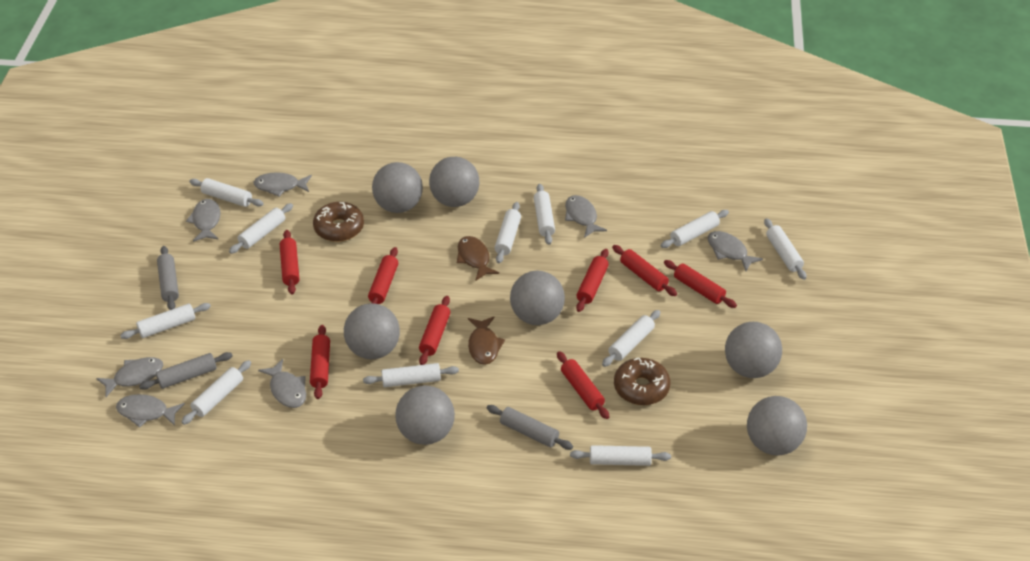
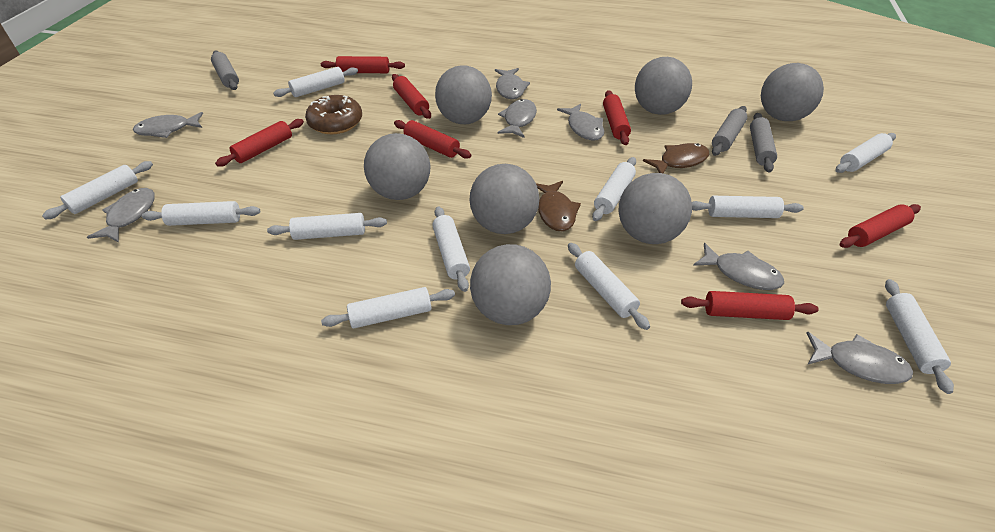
brown donut: 2 -> 1
red rolling pin: 8 -> 7

